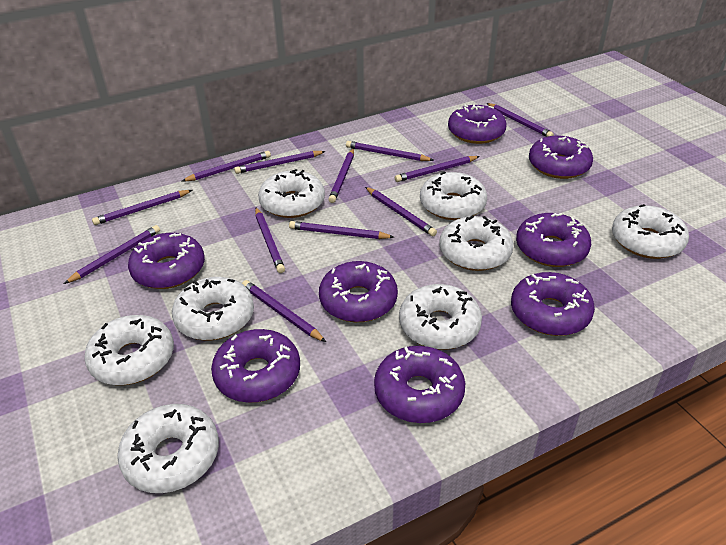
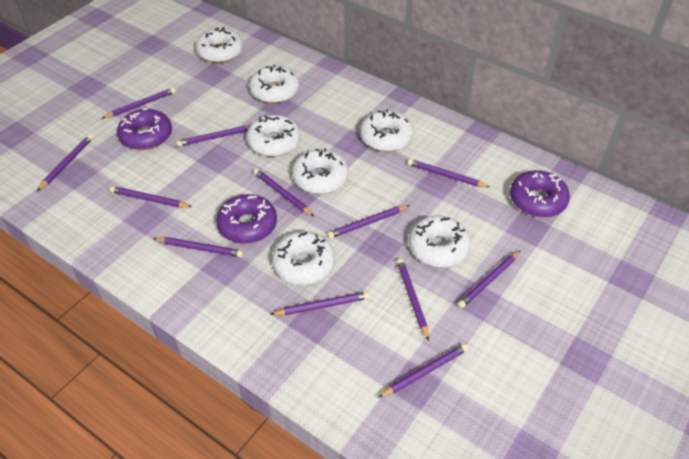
purple donut: 8 -> 3
white donut: 8 -> 7

